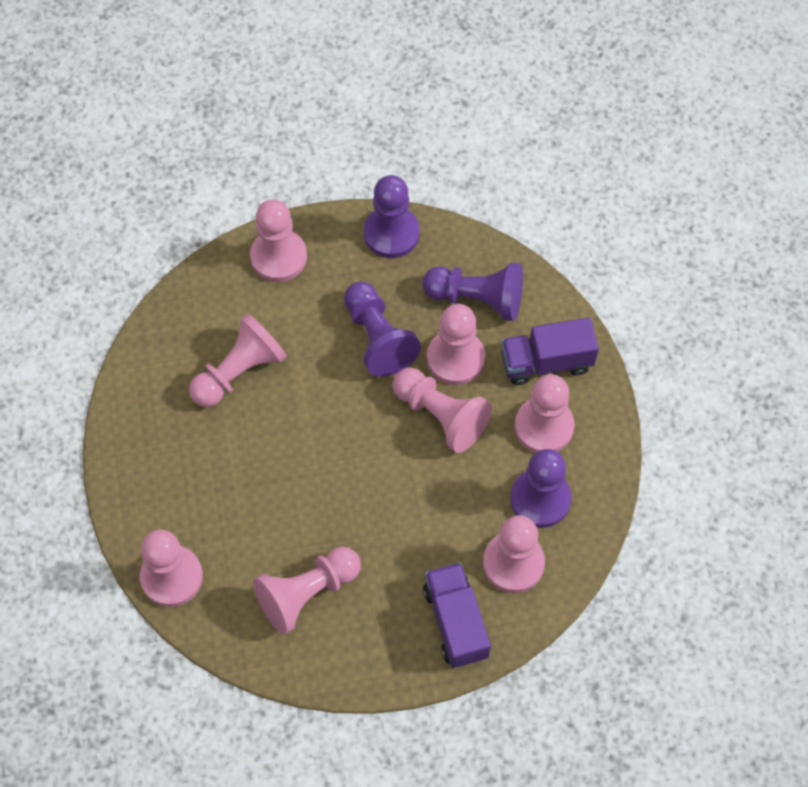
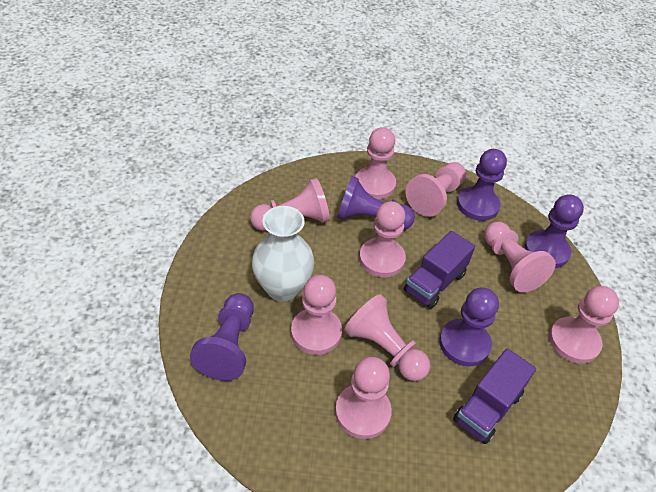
pink pawn: 8 -> 9
purple pawn: 4 -> 5
white vase: 0 -> 1

